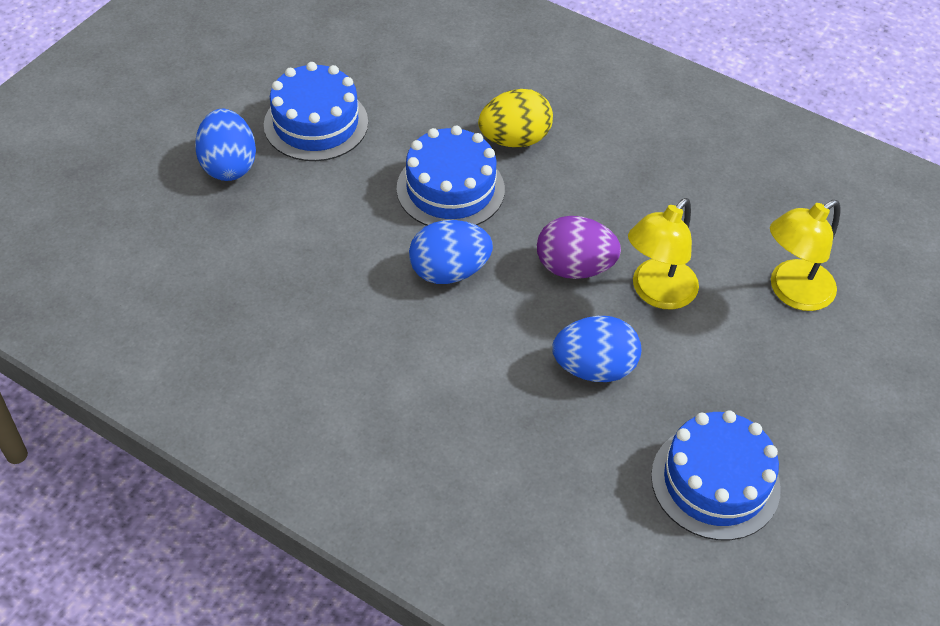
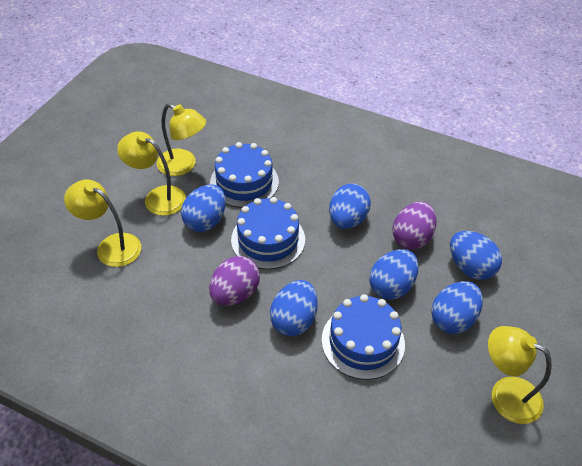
blue egg: 3 -> 6
purple egg: 1 -> 2
yellow egg: 1 -> 0
yellow lamp: 2 -> 4

